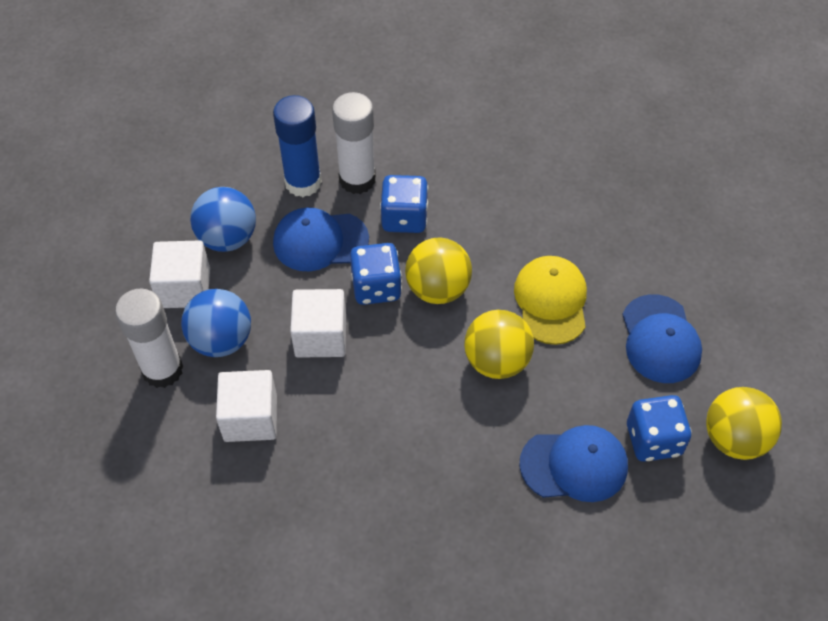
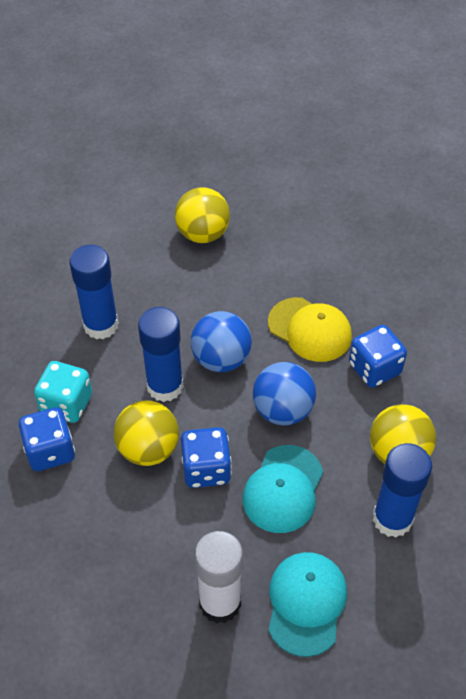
blue cap: 3 -> 0
blue glue stick: 1 -> 3
turquoise cap: 0 -> 2
turquoise dice: 0 -> 1
white cube: 3 -> 0
white glue stick: 2 -> 1

